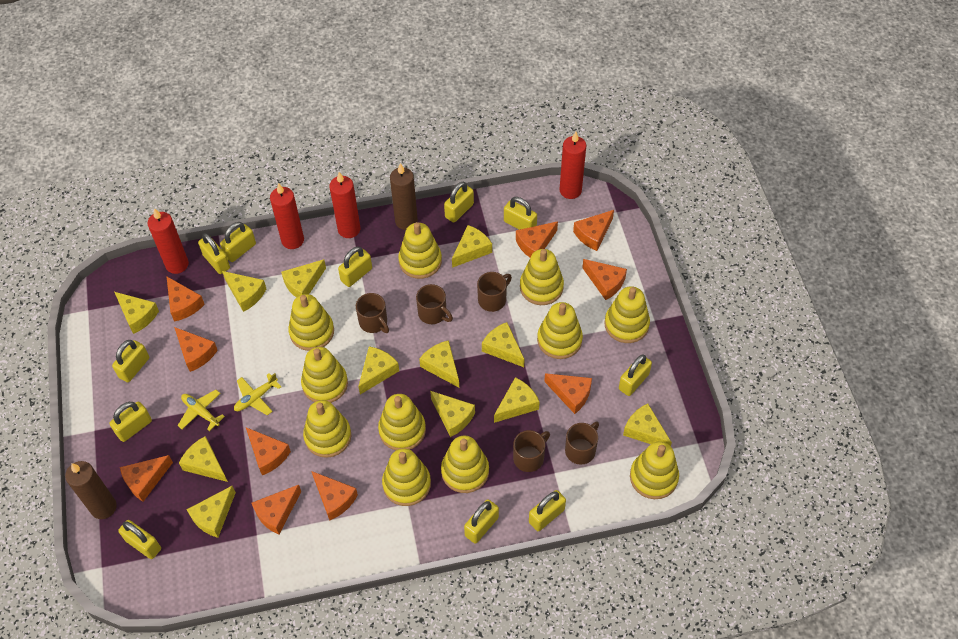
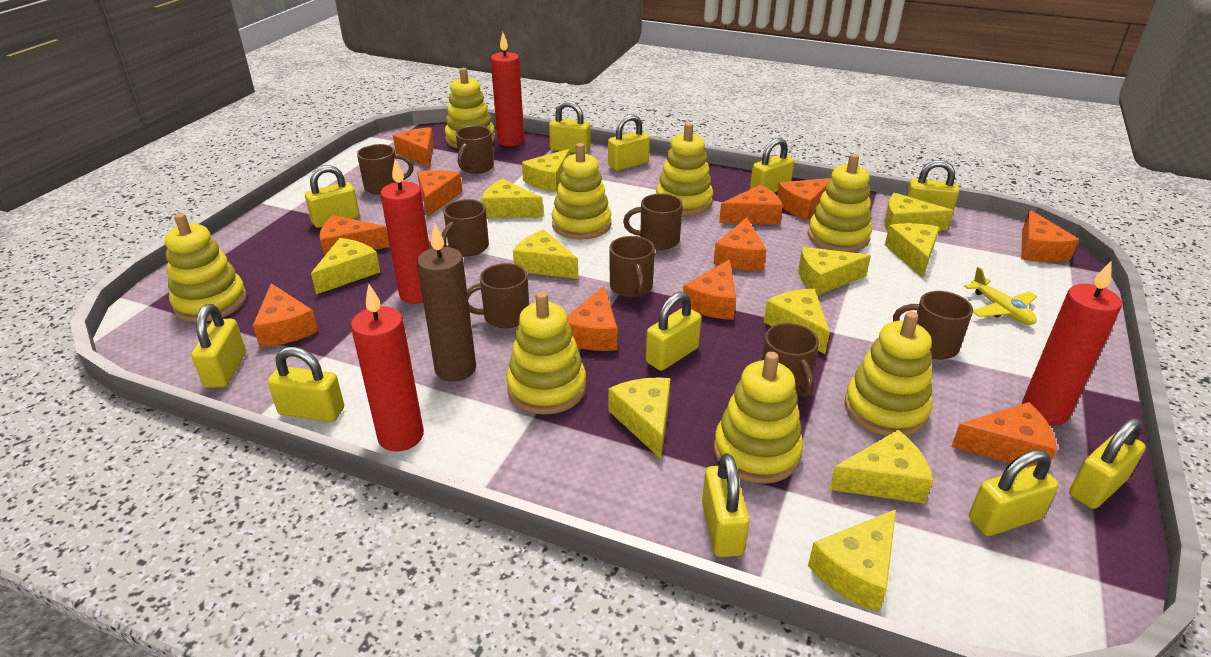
brown candle: 2 -> 1
brown mug: 5 -> 8
orange cheese: 10 -> 11
yellow cheese: 12 -> 11
yellow plane: 2 -> 1
yellow stacking toy: 11 -> 8

